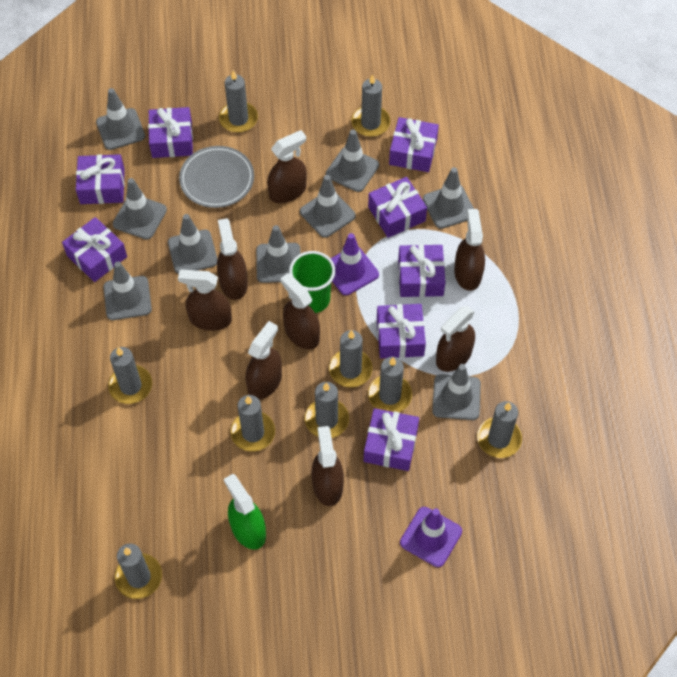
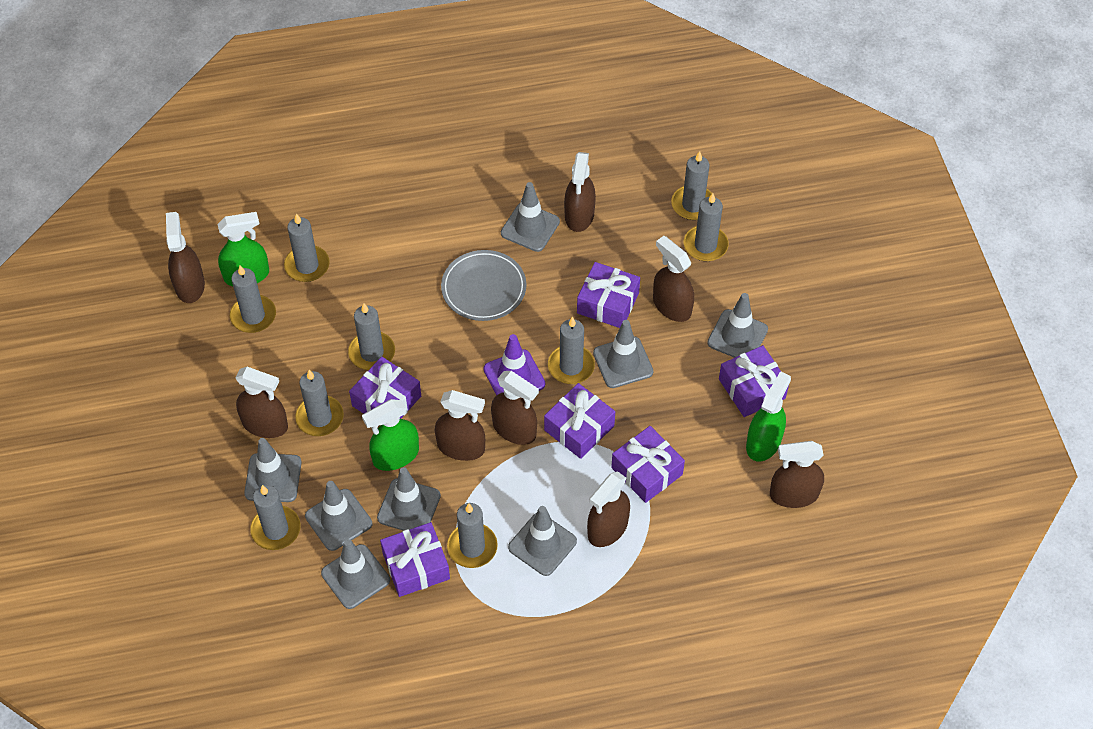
green cup: 1 -> 0
green spray bottle: 1 -> 3
grey traffic cone: 9 -> 8
purple gift: 8 -> 6
purple traffic cone: 2 -> 1

